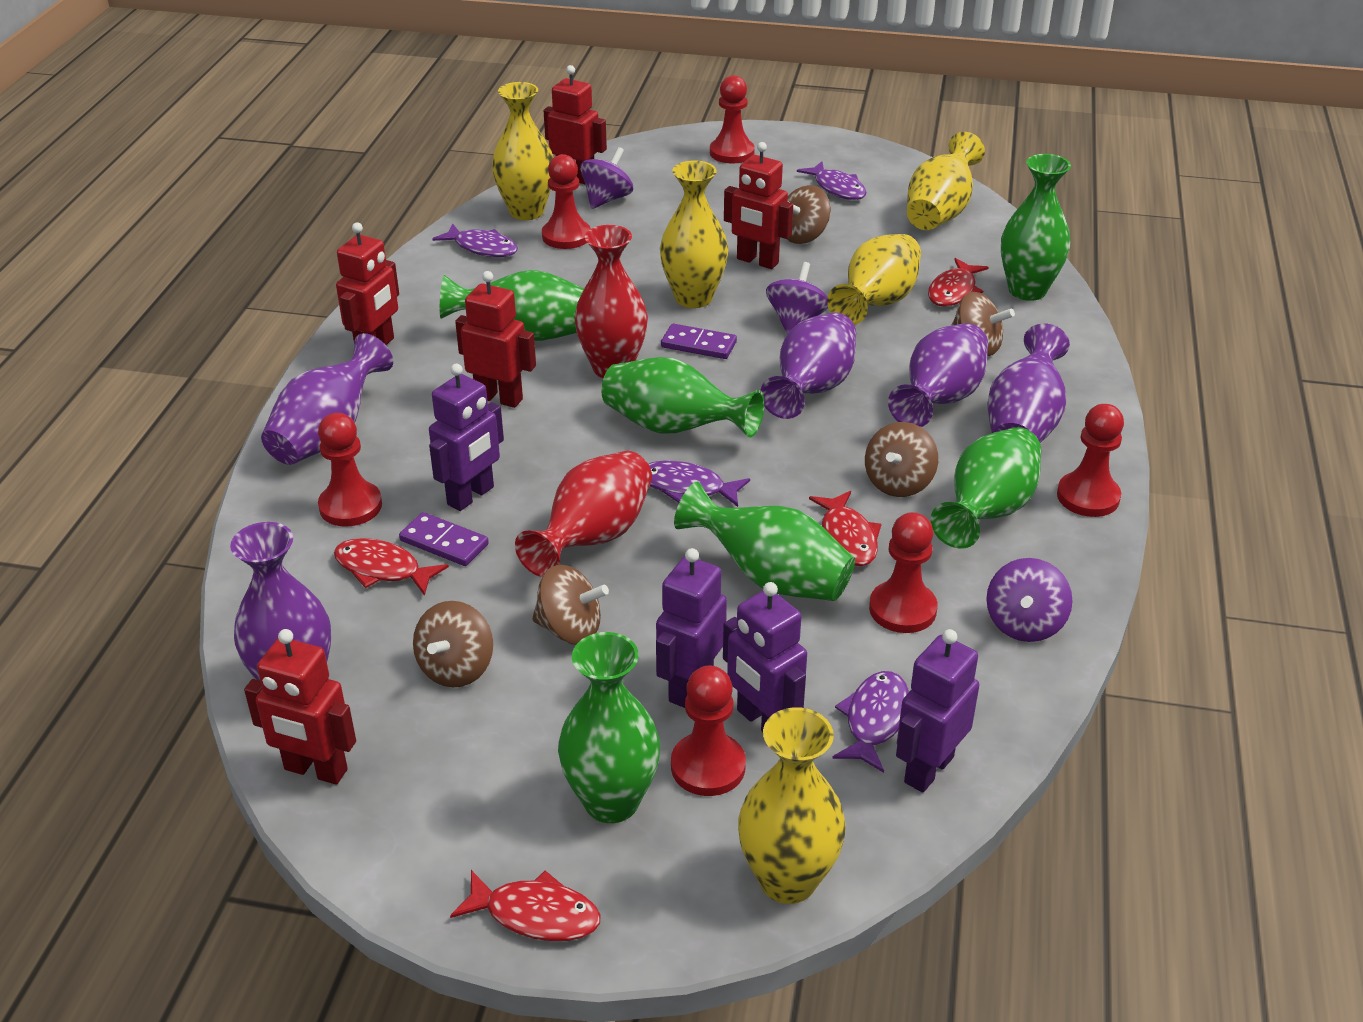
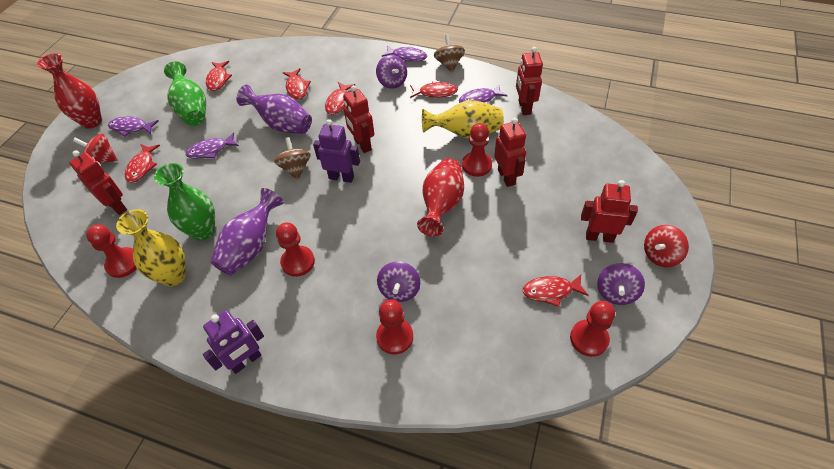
brown spinning top: 5 -> 2
green vase: 6 -> 2
purple domino: 2 -> 0
purple robot: 4 -> 2
purple vase: 5 -> 2
red fish: 4 -> 6
red pawn: 6 -> 5
red spinning top: 0 -> 2
yellow vase: 5 -> 2

